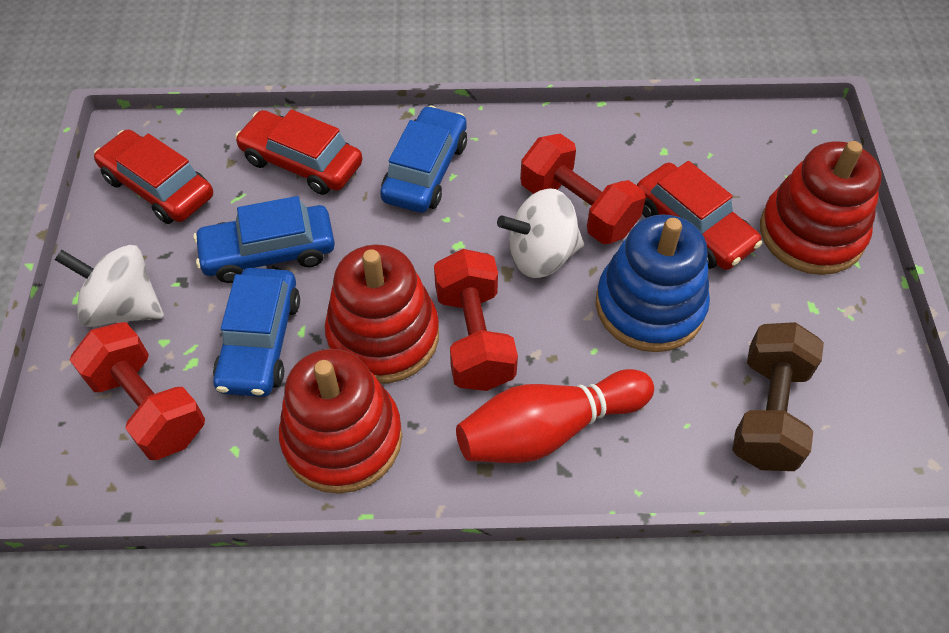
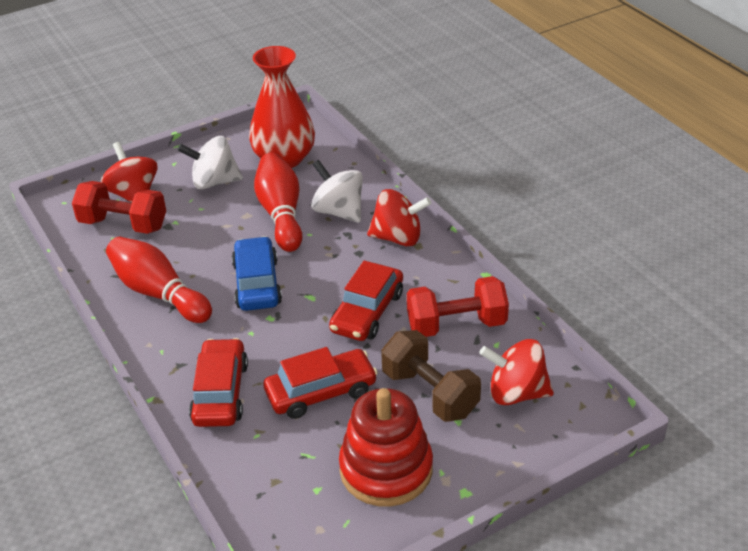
blue car: 3 -> 1
blue stacking toy: 1 -> 0
red bowling pin: 1 -> 2
red dumbbell: 3 -> 2
red spinning top: 0 -> 3
red stacking toy: 3 -> 1
red vase: 0 -> 1

